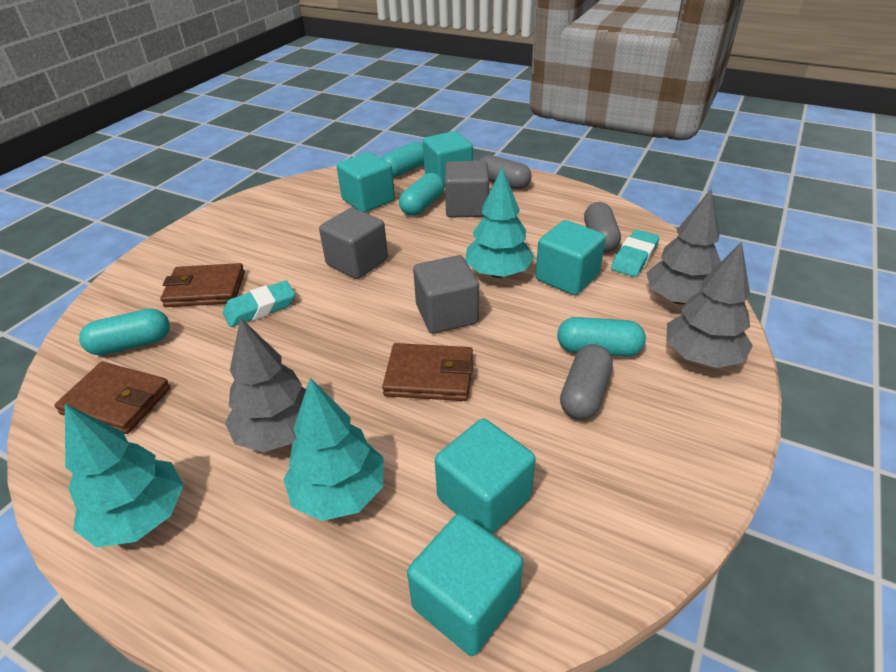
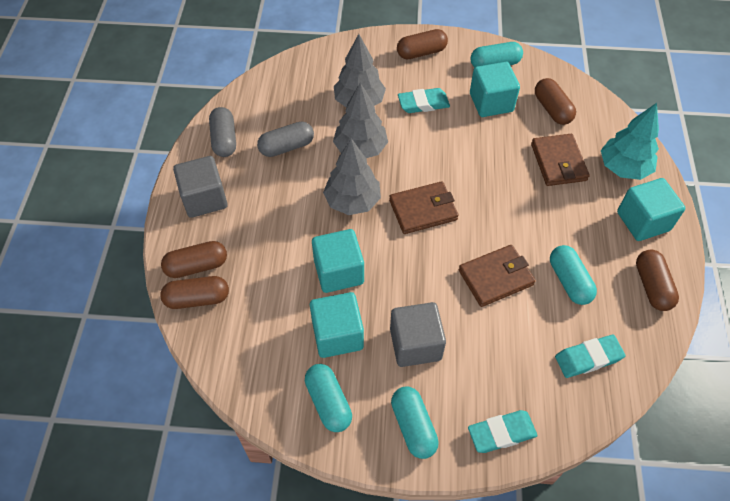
brown capsule: 0 -> 5
grey capsule: 3 -> 2
grey cube: 3 -> 2
turquoise cube: 5 -> 4
turquoise eraser: 2 -> 3
turquoise tree: 3 -> 1

